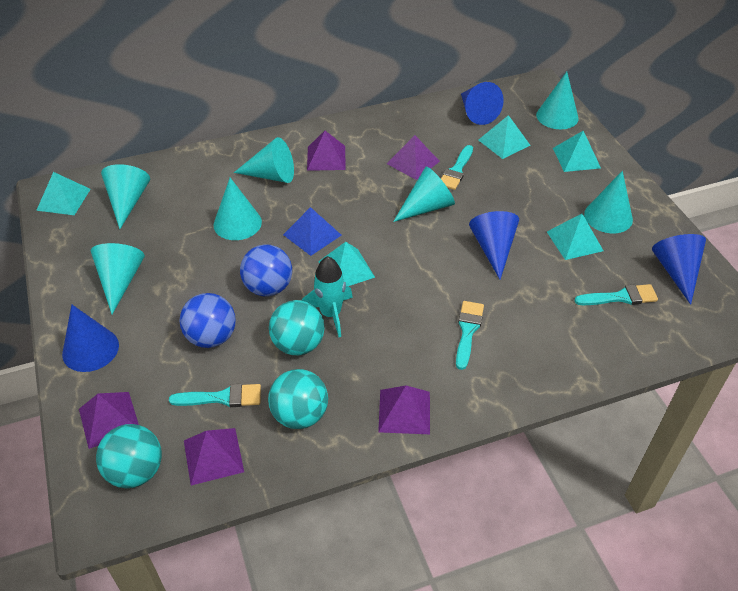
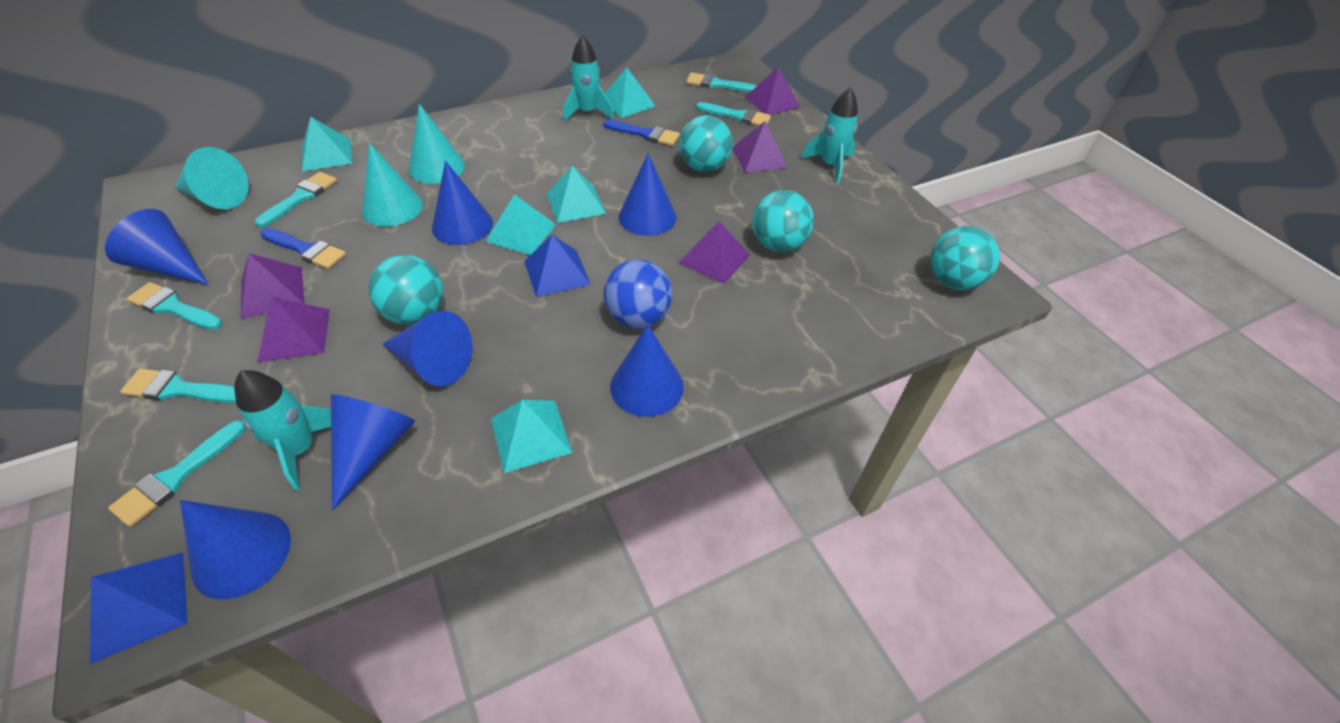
blue ball: 2 -> 1
blue brush: 0 -> 2
blue cone: 4 -> 7
blue pyramid: 1 -> 2
turquoise ball: 3 -> 4
turquoise brush: 4 -> 6
turquoise cone: 7 -> 3
turquoise rocket: 1 -> 3

